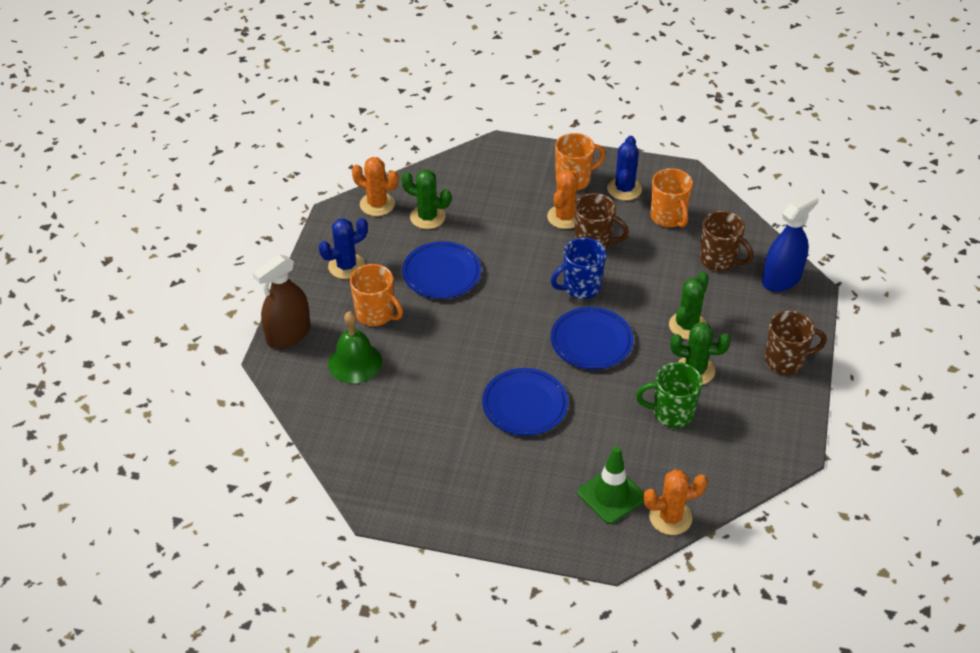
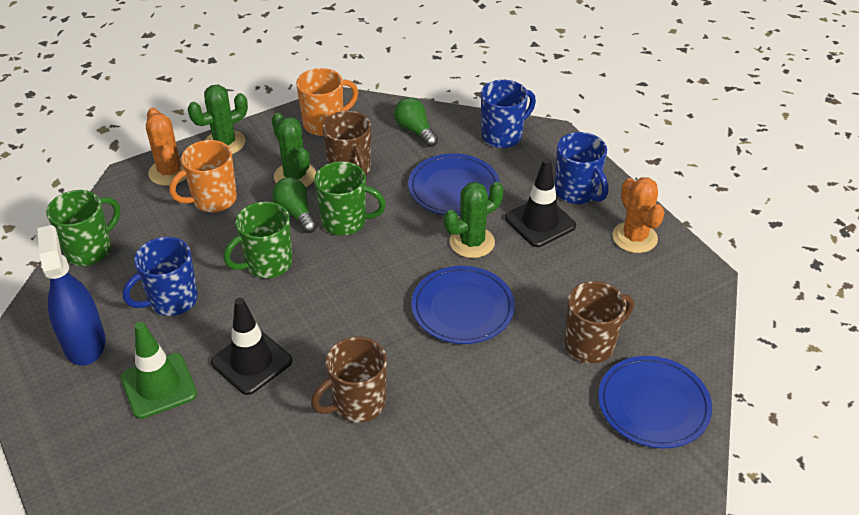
black traffic cone: 0 -> 2
blue cactus: 2 -> 0
blue mug: 1 -> 3
brown spray bottle: 1 -> 0
green bell: 1 -> 0
green light bulb: 0 -> 2
green mug: 1 -> 3
orange cactus: 3 -> 2
orange mug: 3 -> 2

